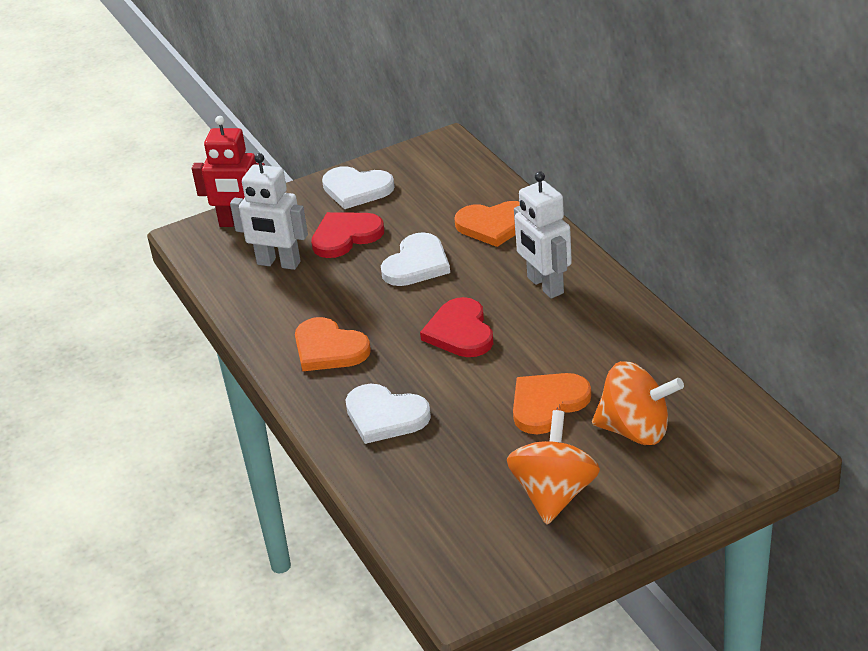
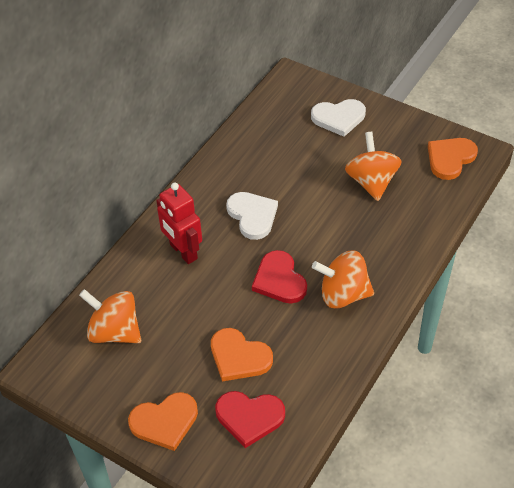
orange spinning top: 2 -> 3
white heart: 3 -> 2
white robot: 2 -> 0

